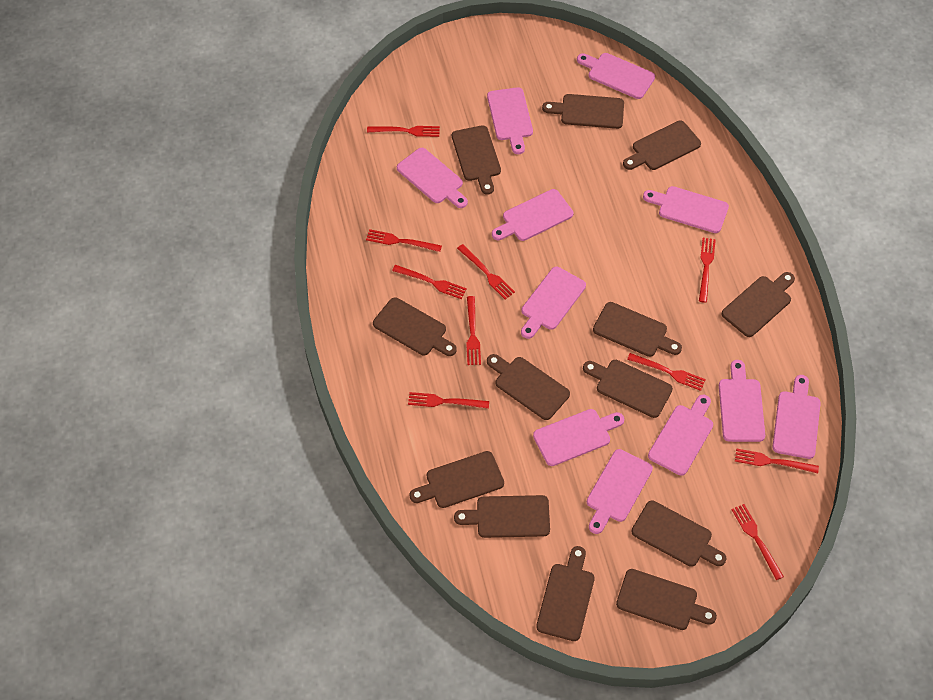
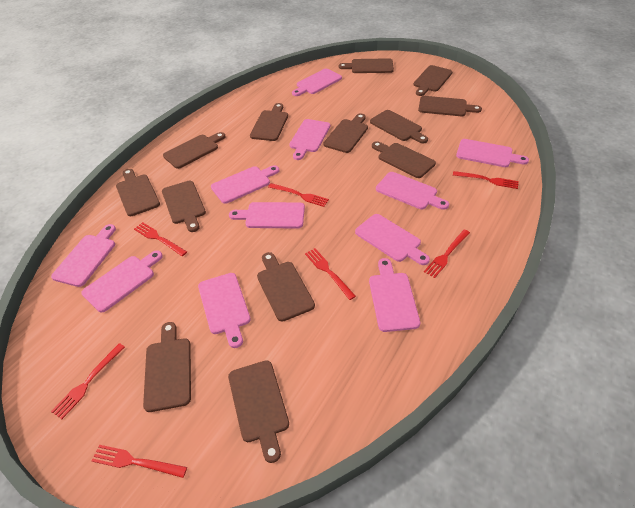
red fork: 10 -> 7

